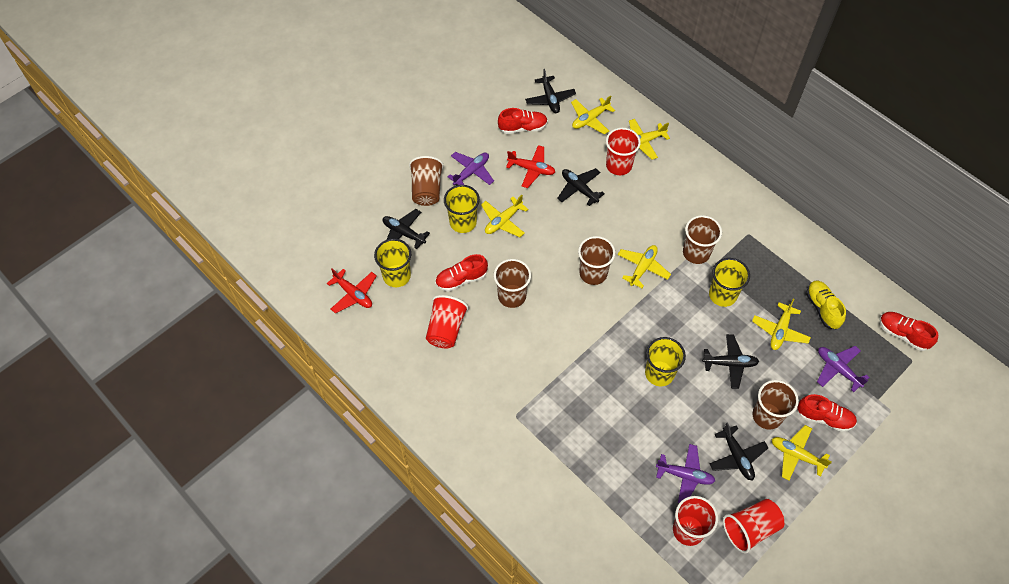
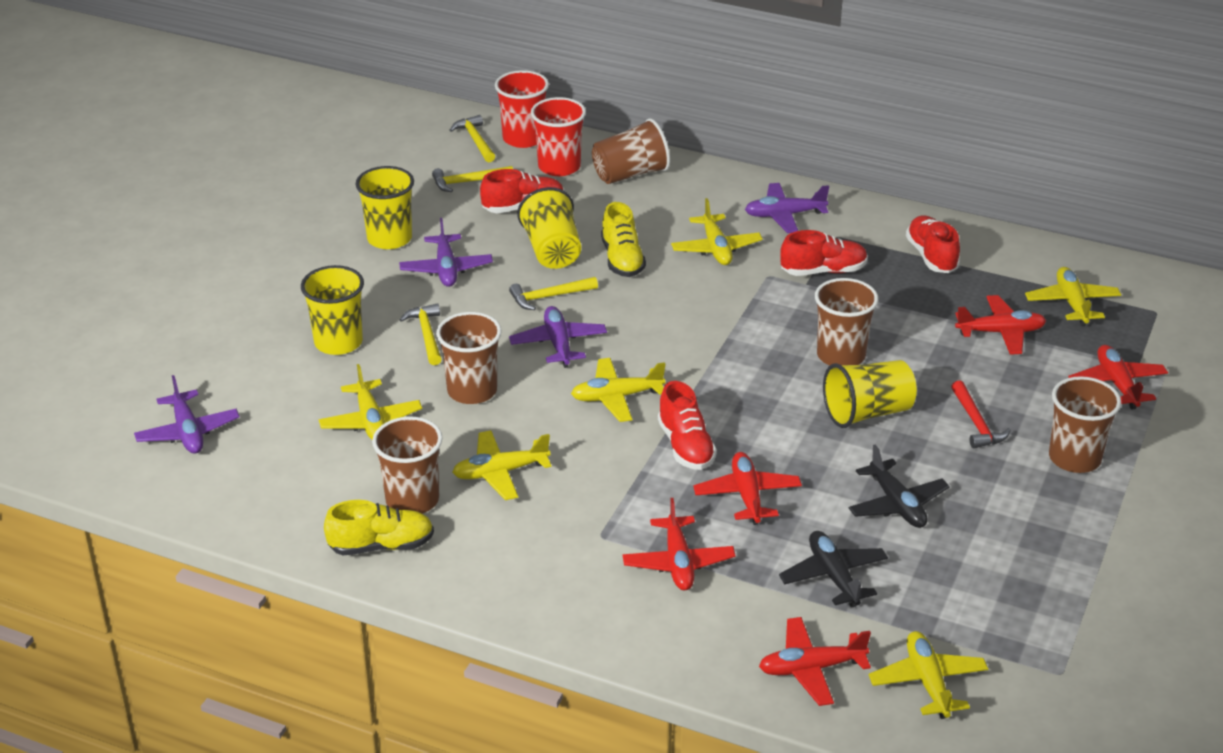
black plane: 5 -> 2
purple plane: 3 -> 4
red cup: 4 -> 2
red hammer: 0 -> 1
red plane: 2 -> 5
yellow hammer: 0 -> 4
yellow shoe: 1 -> 2

